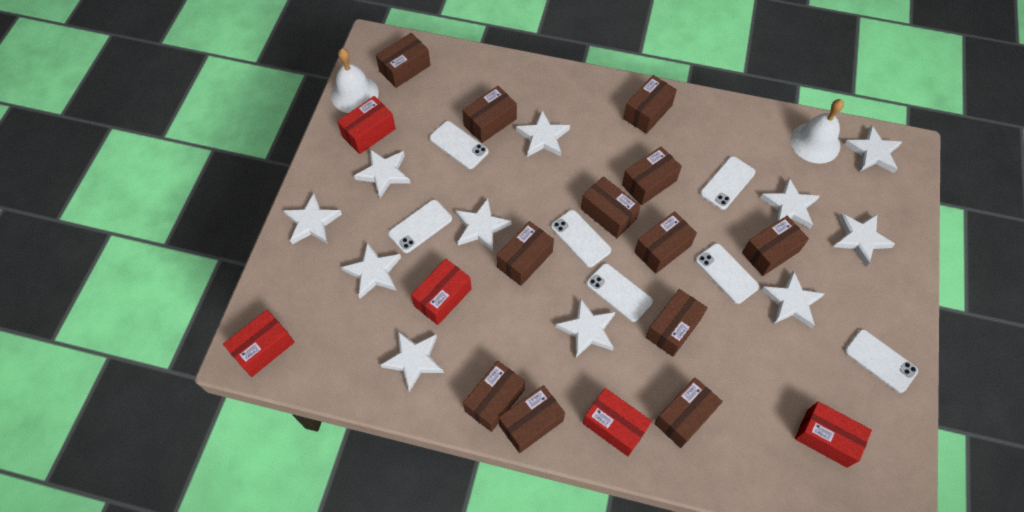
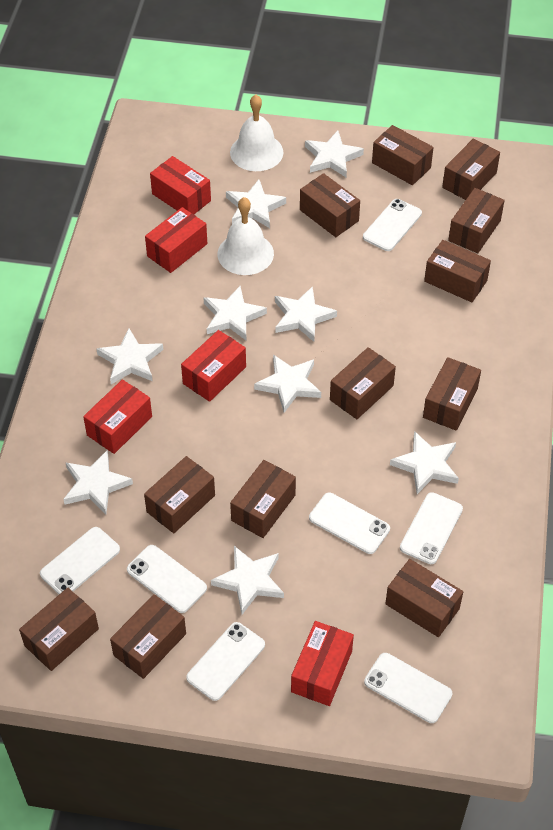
white star: 11 -> 9

